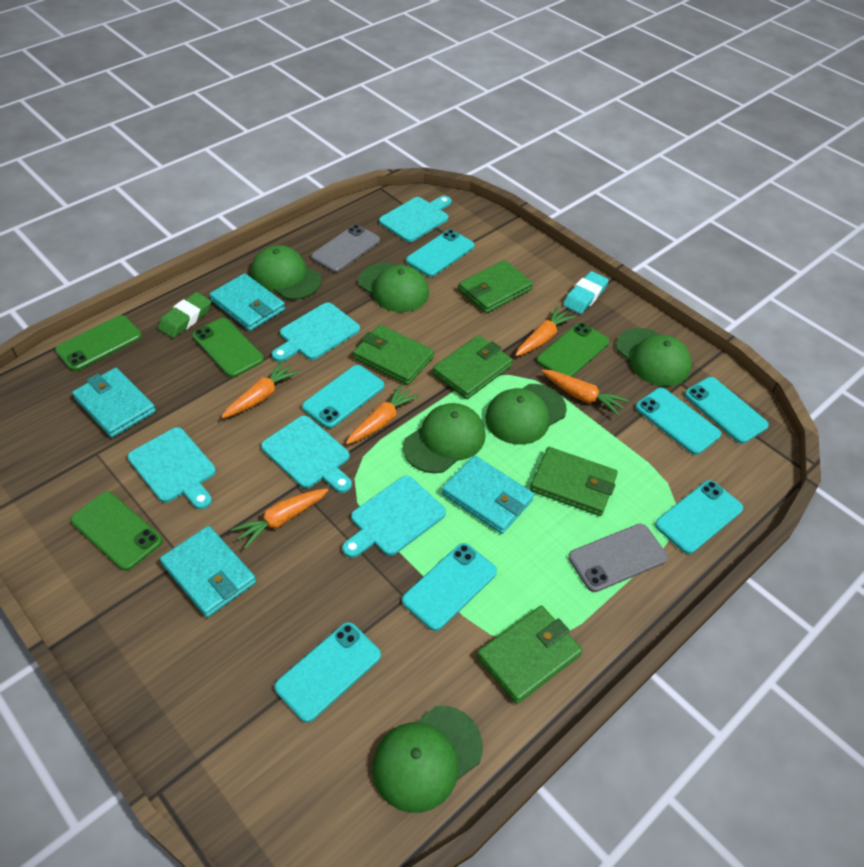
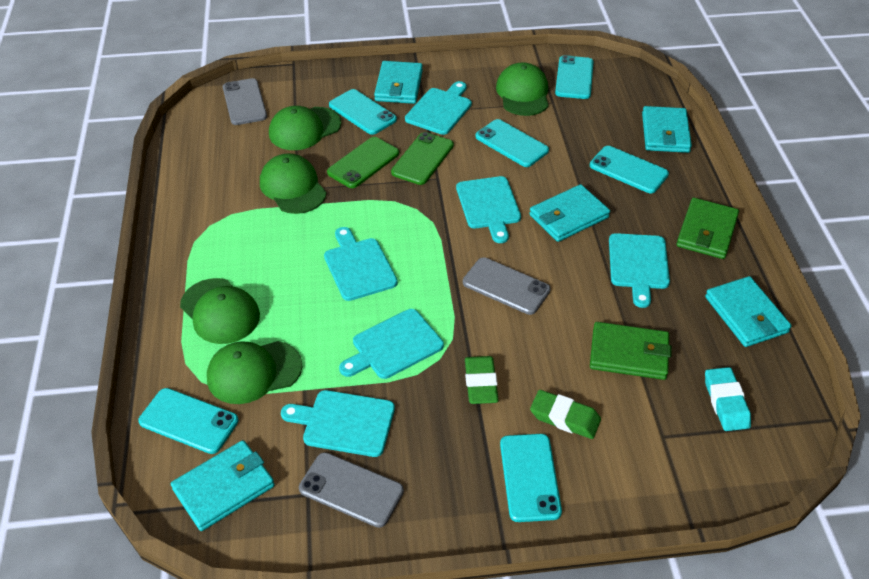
green cap: 6 -> 5
green eraser: 1 -> 2
green phone: 4 -> 2
green wallet: 5 -> 2
grey phone: 2 -> 3
orange carrot: 5 -> 0
turquoise cutting board: 5 -> 6
turquoise phone: 7 -> 6
turquoise wallet: 4 -> 5

